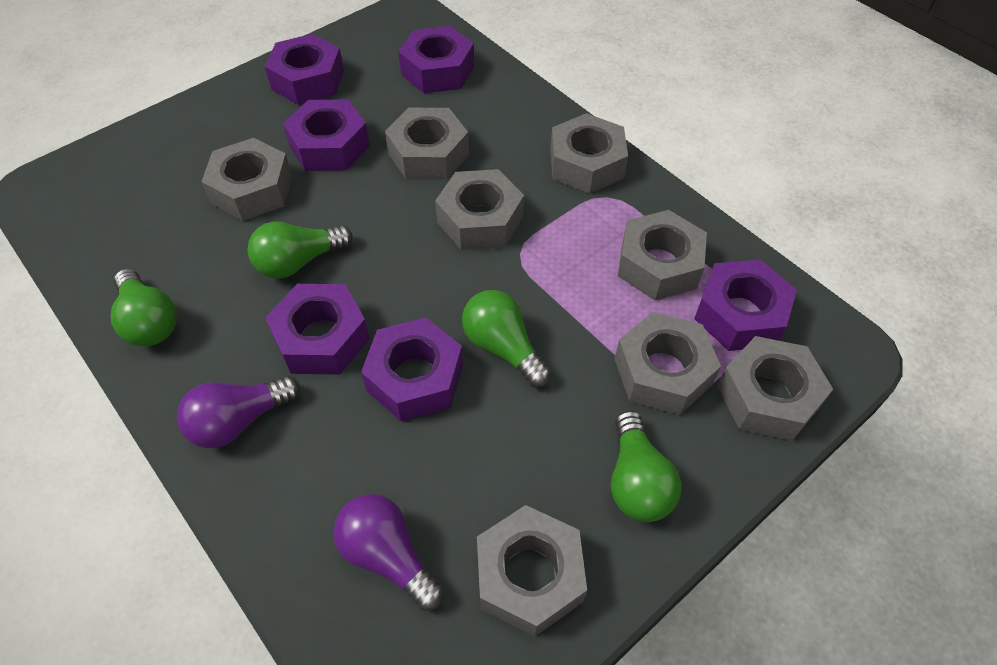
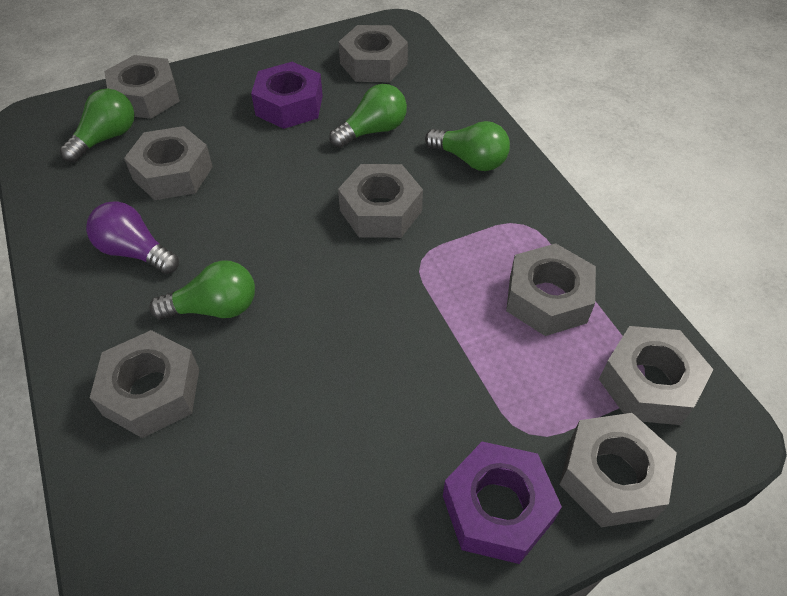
purple light bulb: 2 -> 1
purple nut: 6 -> 2

